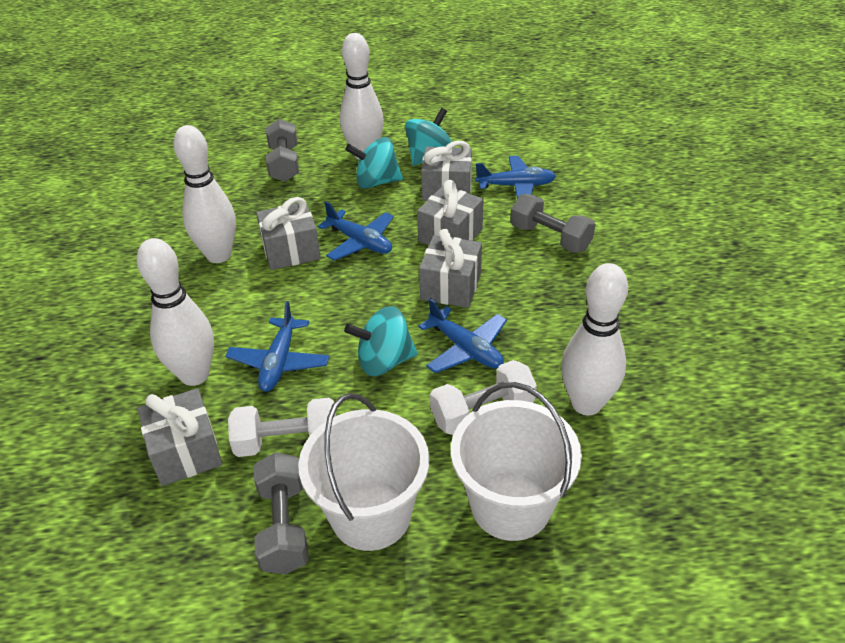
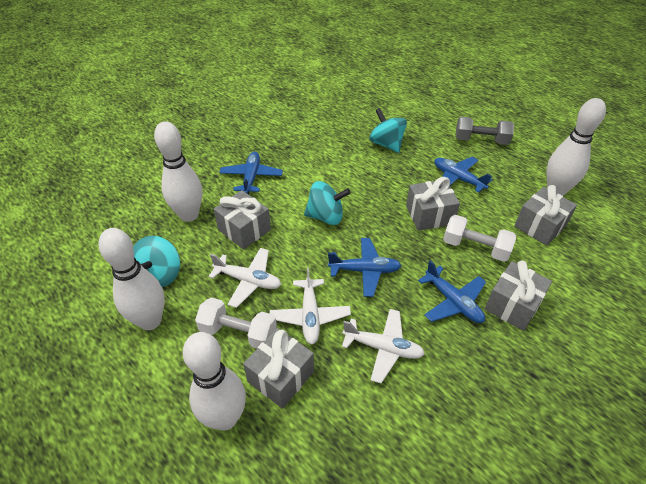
grey dumbbell: 3 -> 1
white bucket: 2 -> 0
white plane: 0 -> 3

